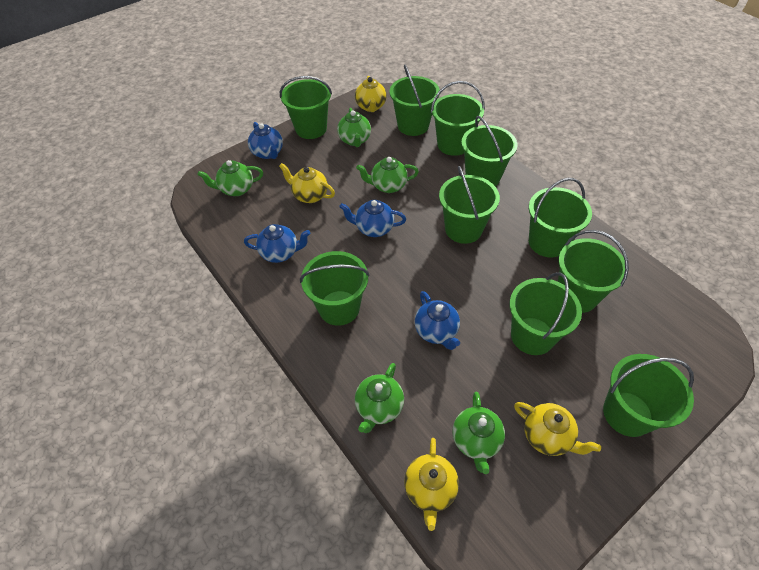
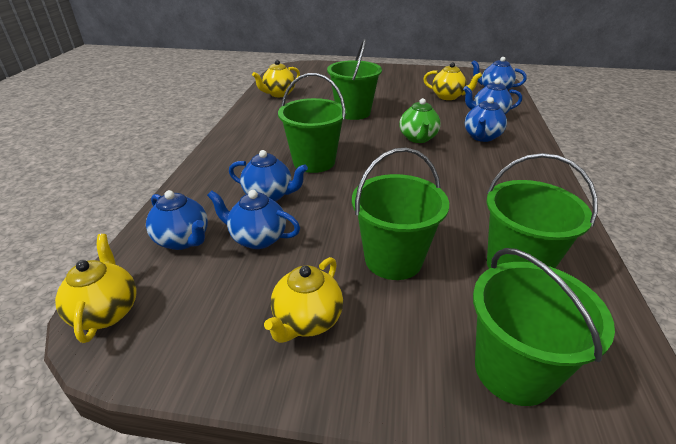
blue teapot: 4 -> 6
green bucket: 10 -> 5
green teapot: 5 -> 1

